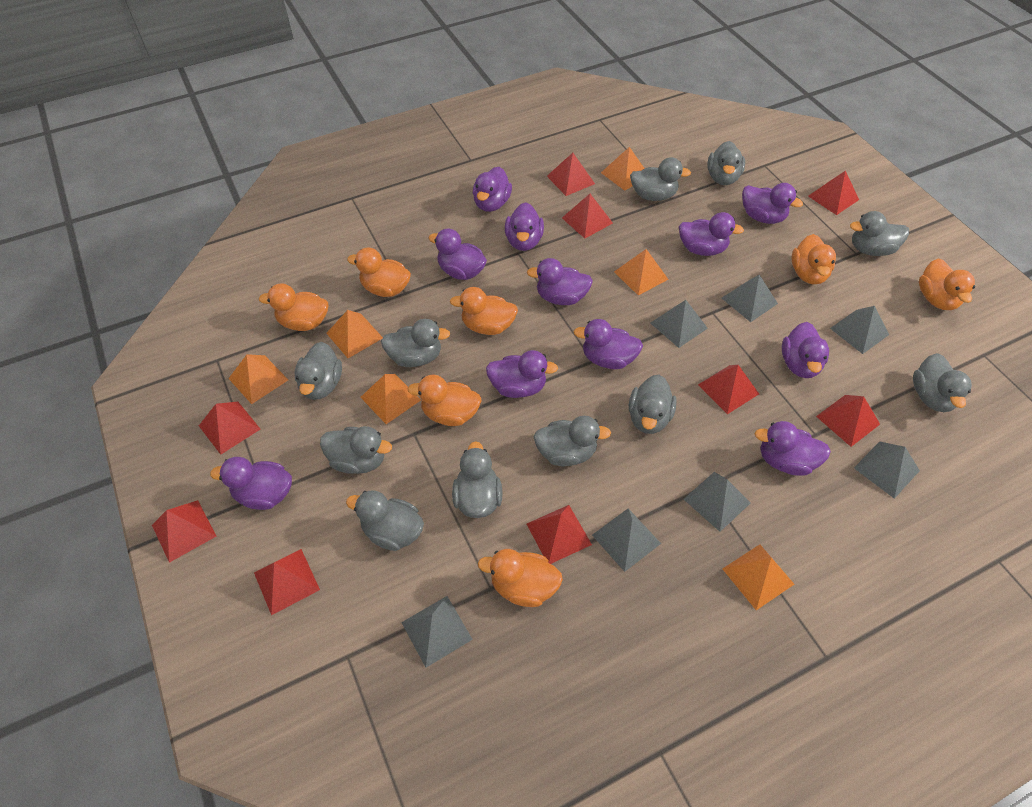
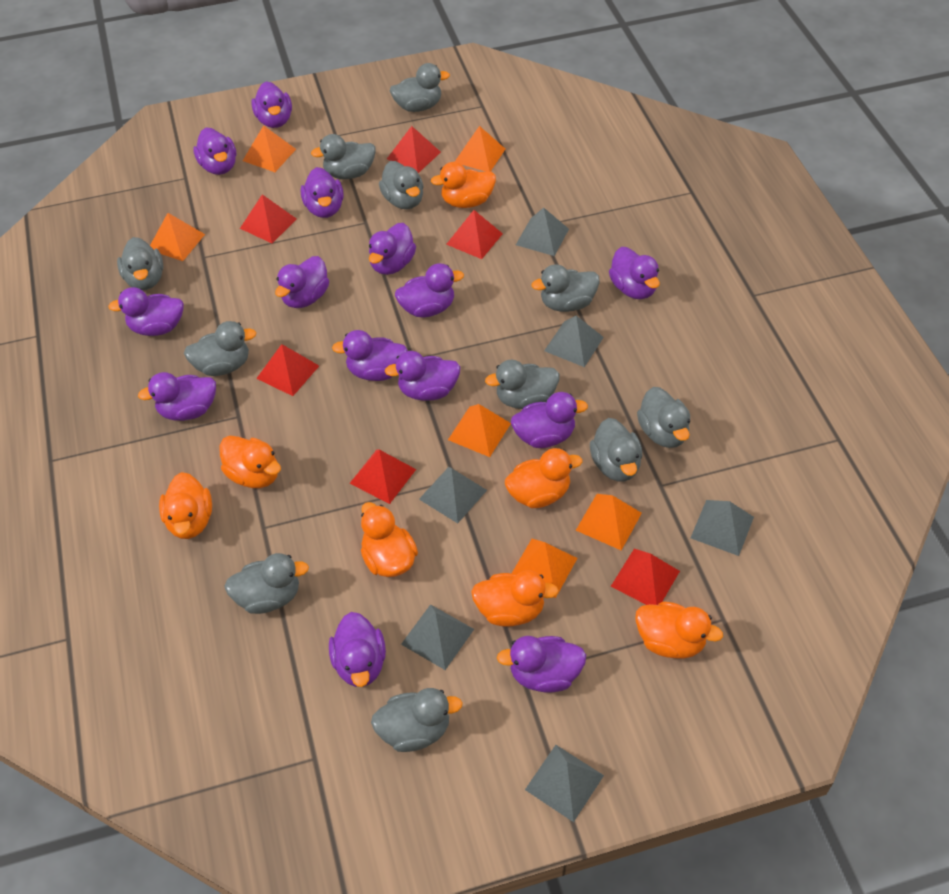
grey pyramid: 7 -> 6
purple duck: 11 -> 14
red pyramid: 9 -> 6

